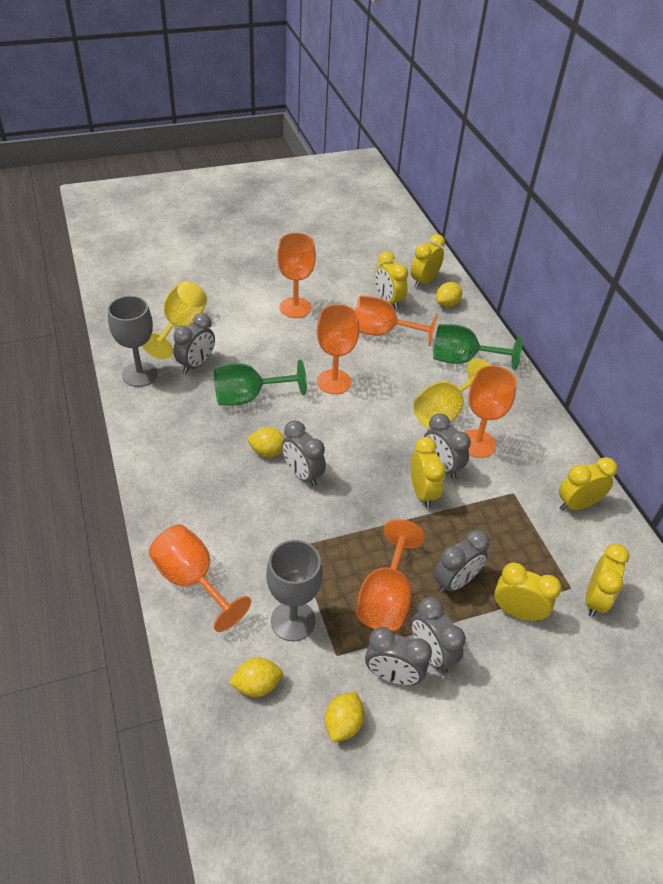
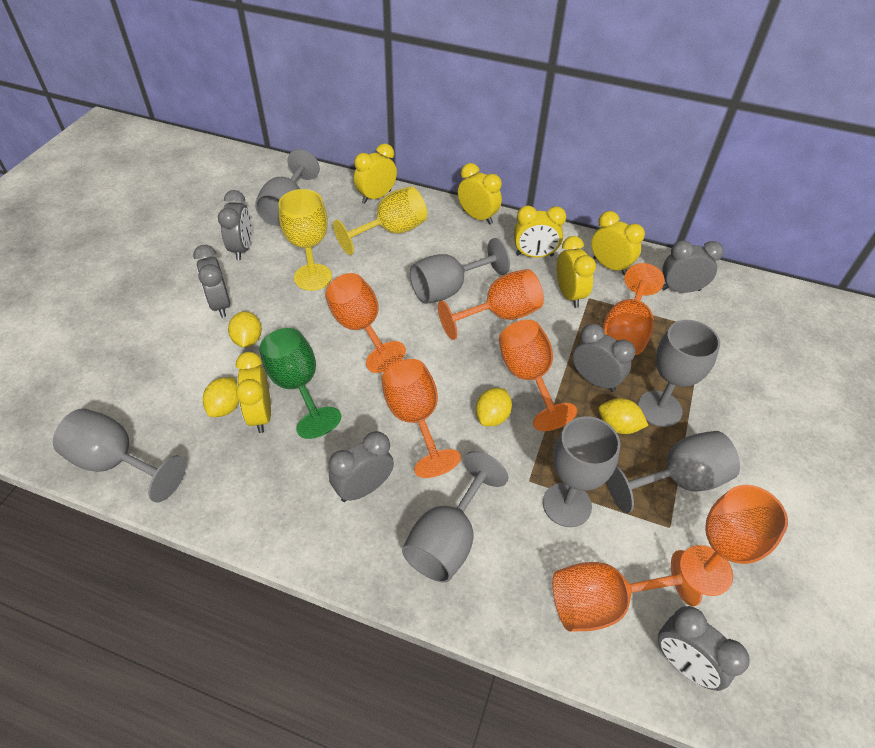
green goblet: 2 -> 1
grey goblet: 2 -> 7
orange goblet: 6 -> 7

